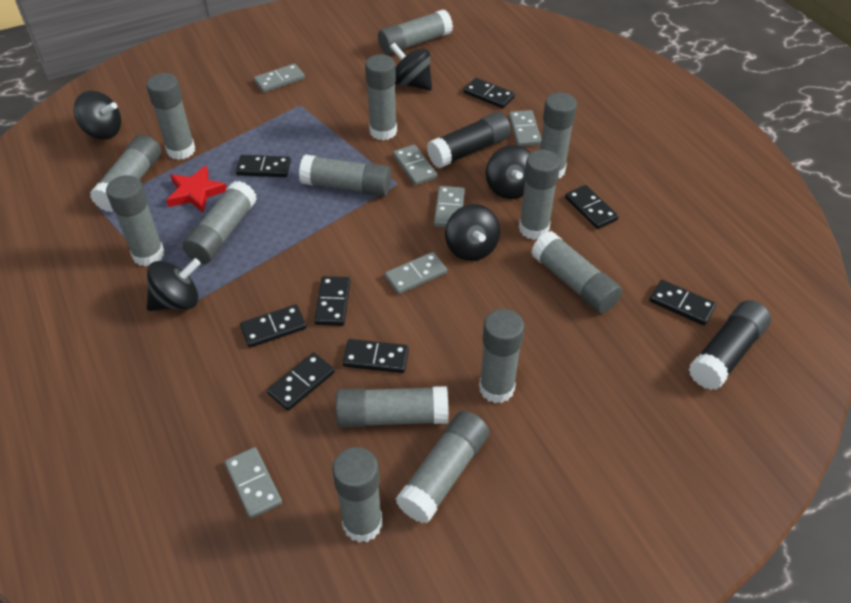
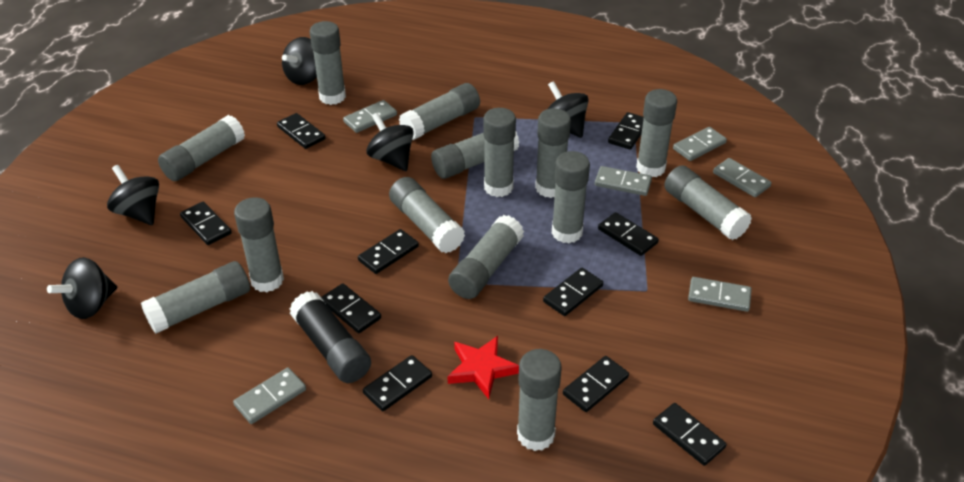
black domino: 8 -> 10
black glue stick: 2 -> 1

